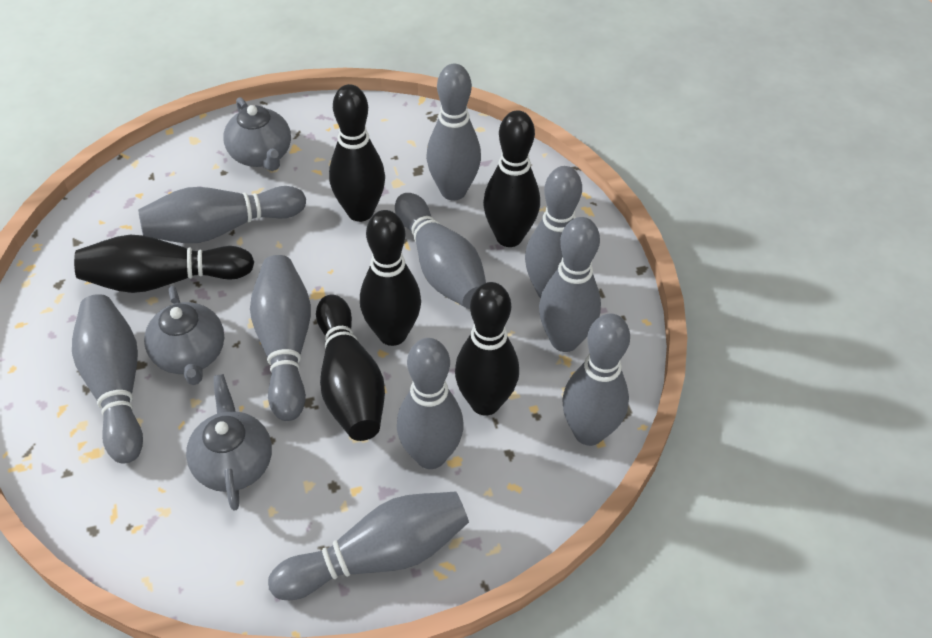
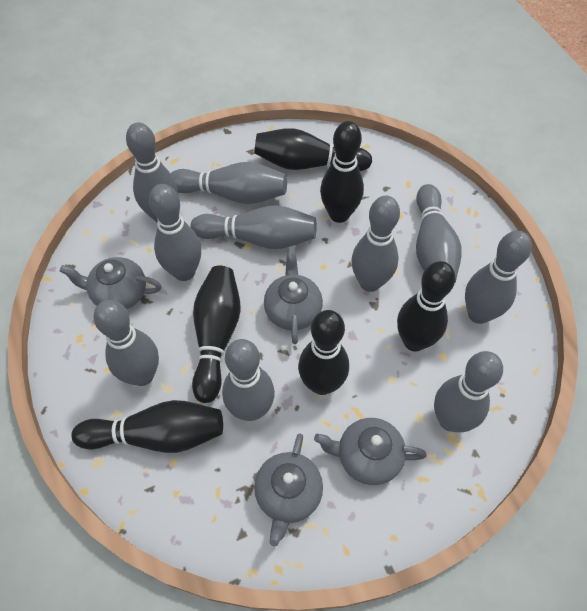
grey teapot: 3 -> 4

